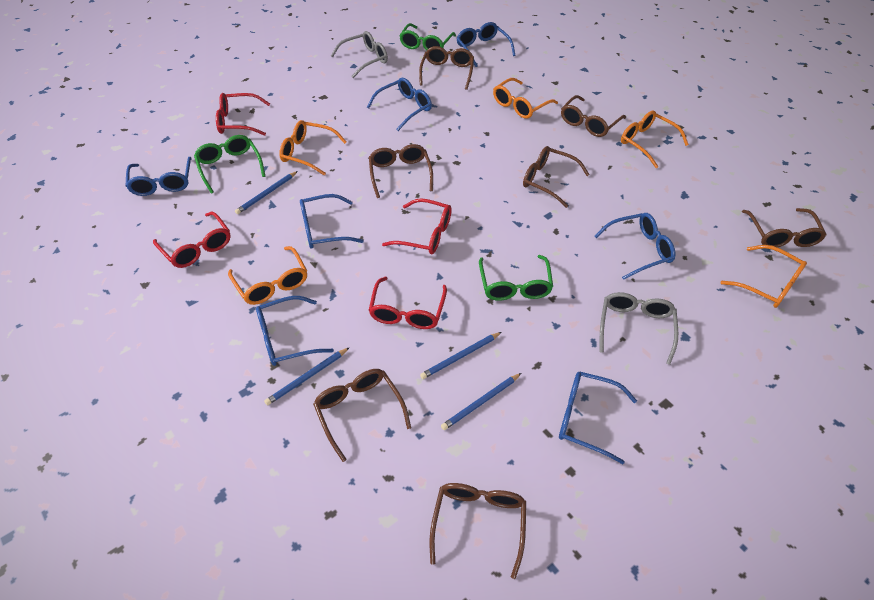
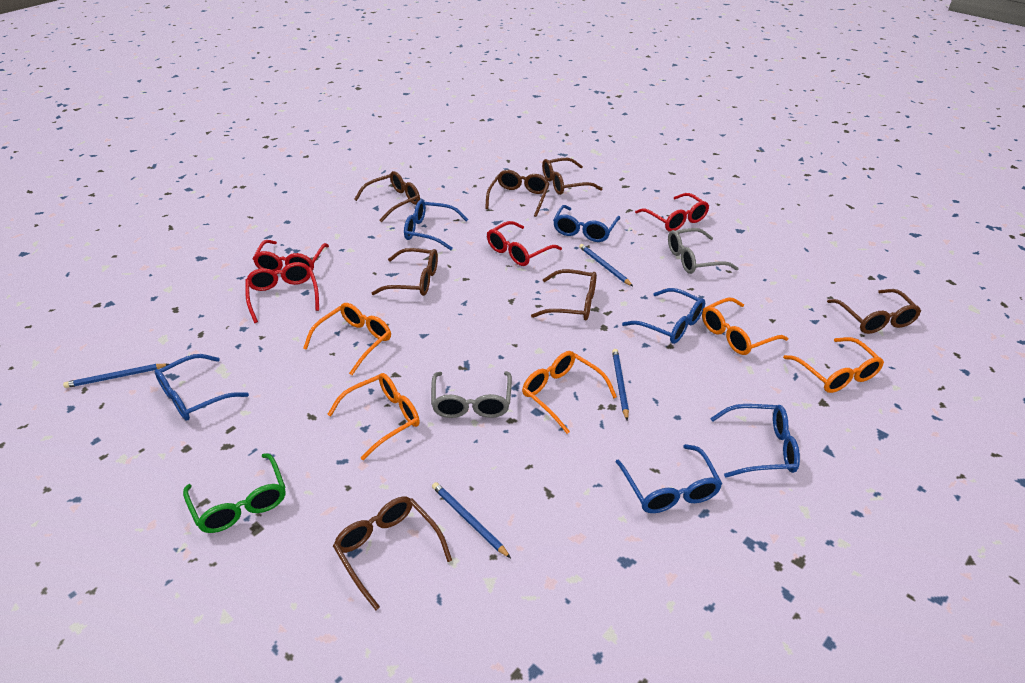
blue glasses: 7 -> 6
green glasses: 3 -> 1

